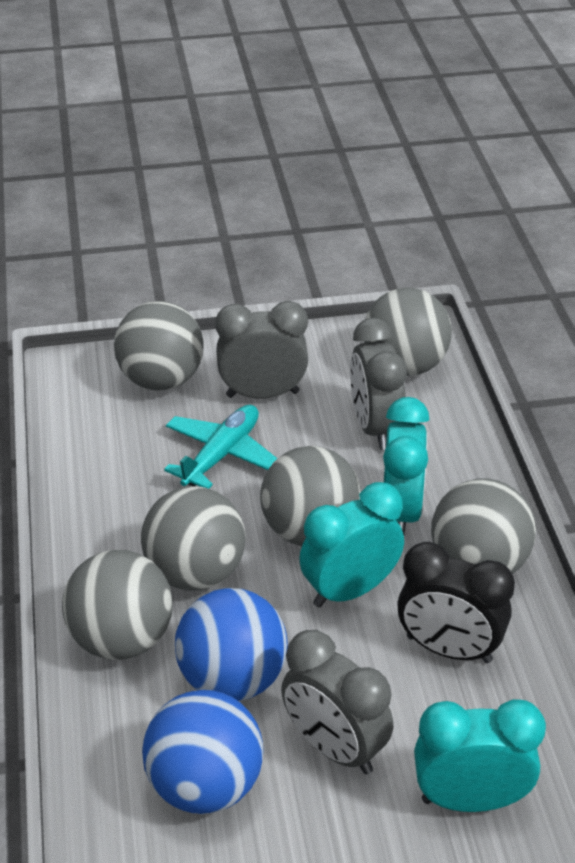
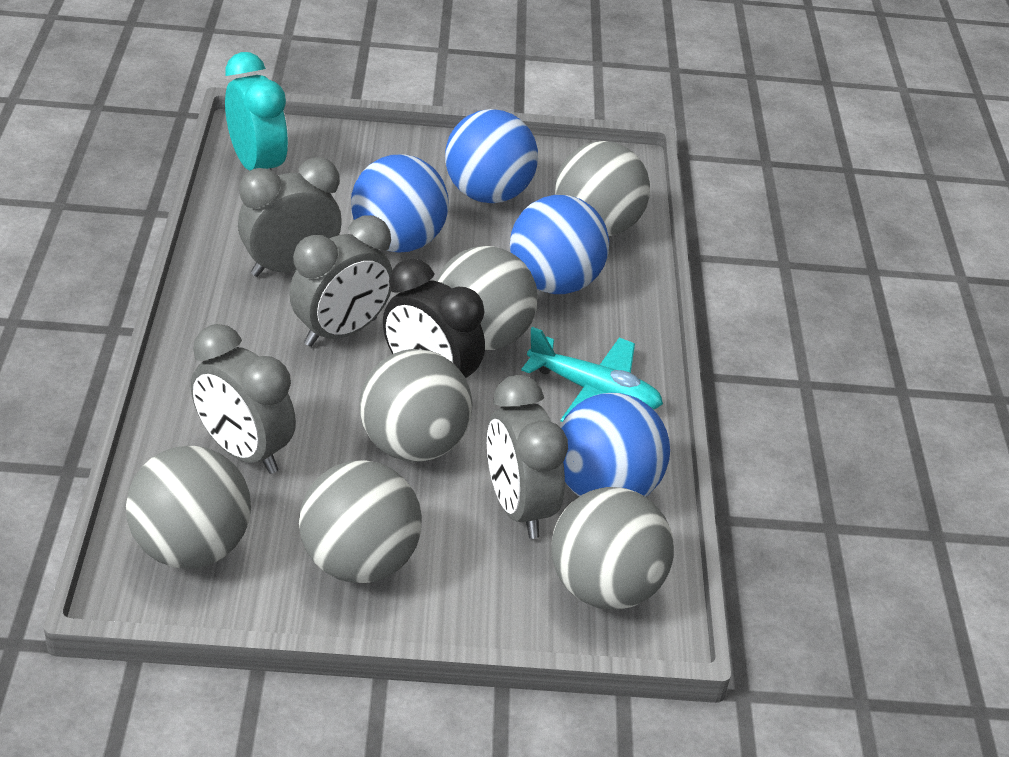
blue ball: 2 -> 4
grey clock: 3 -> 4
turquoise clock: 3 -> 1

